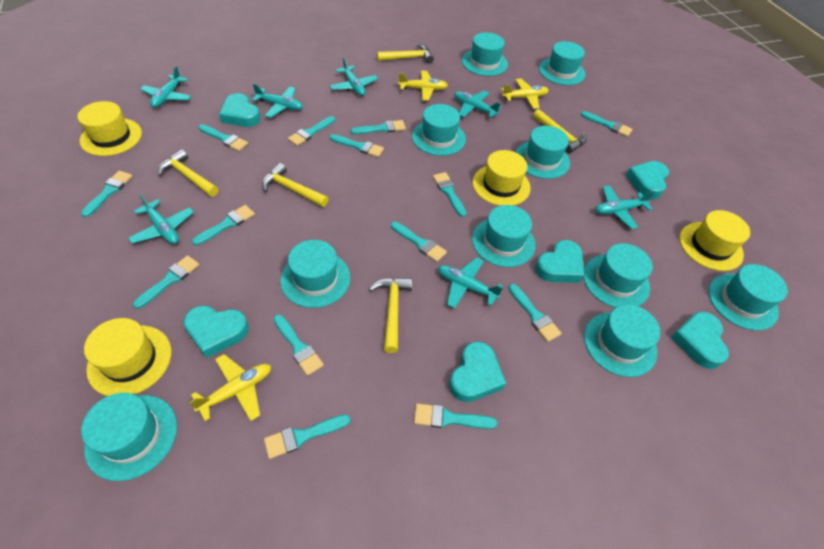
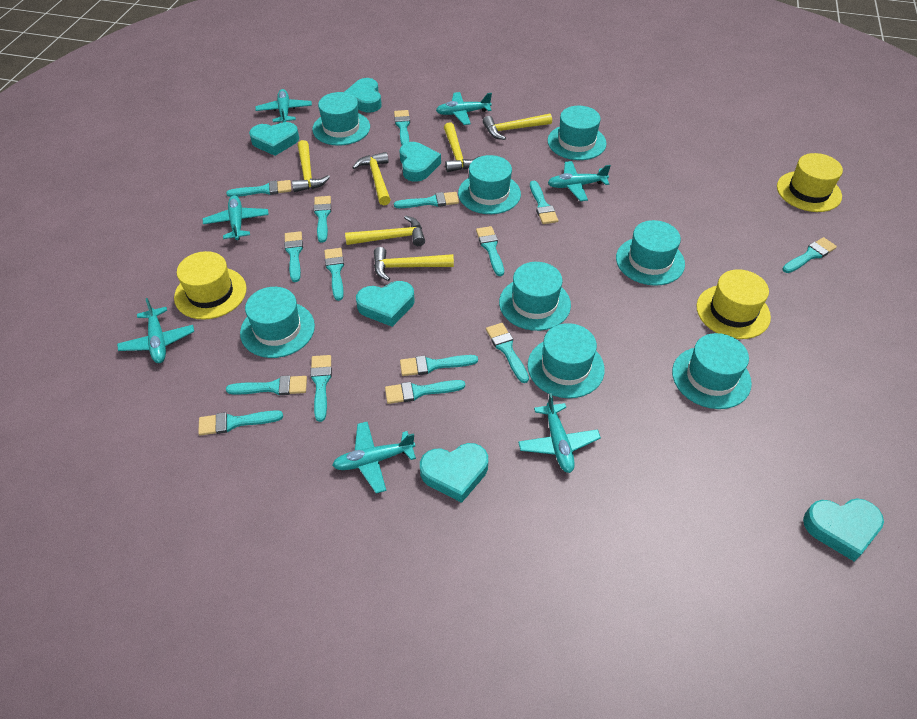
turquoise brush: 14 -> 15
turquoise hat: 10 -> 8
yellow hammer: 5 -> 6
yellow hat: 4 -> 3
yellow plane: 3 -> 0

